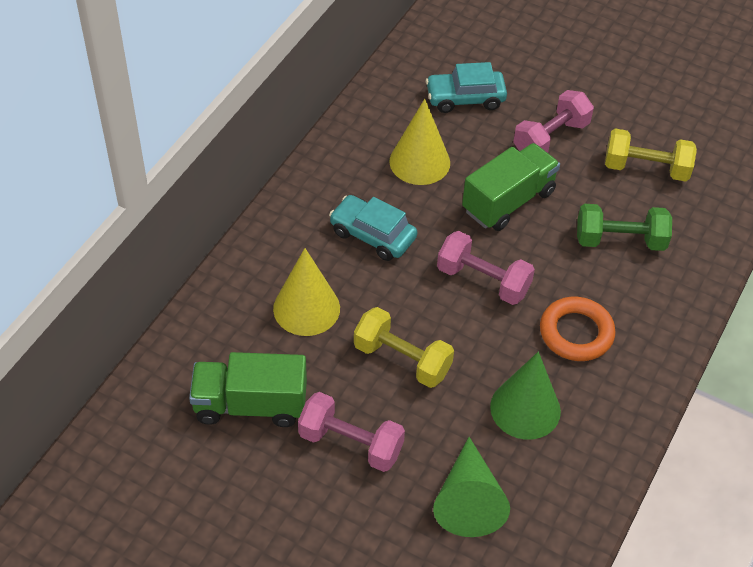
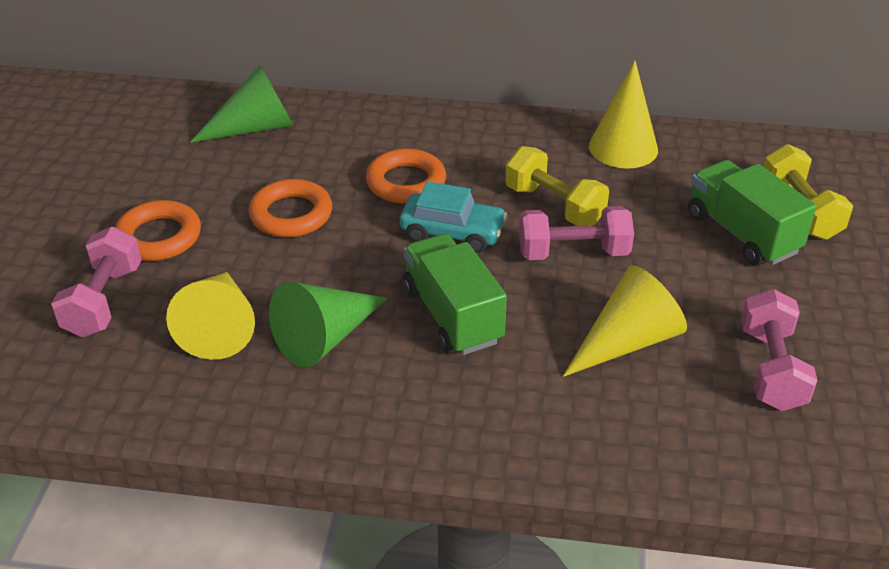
green dumbbell: 1 -> 0
orange ring: 1 -> 3
turquoise car: 2 -> 1
yellow cone: 2 -> 3

